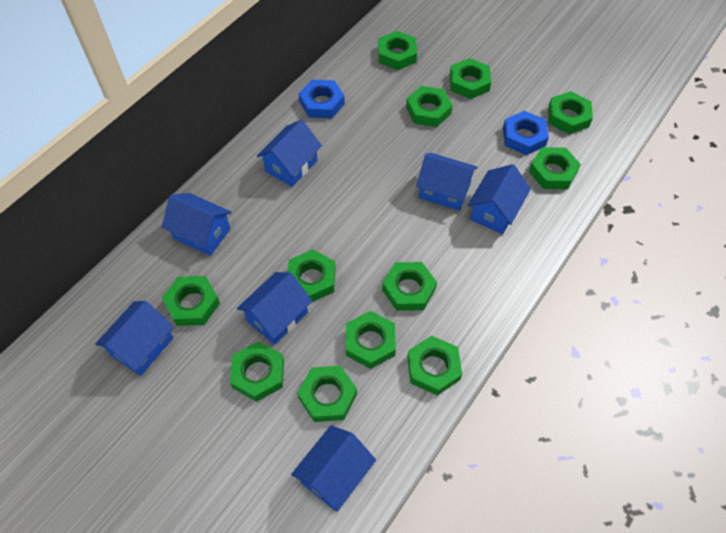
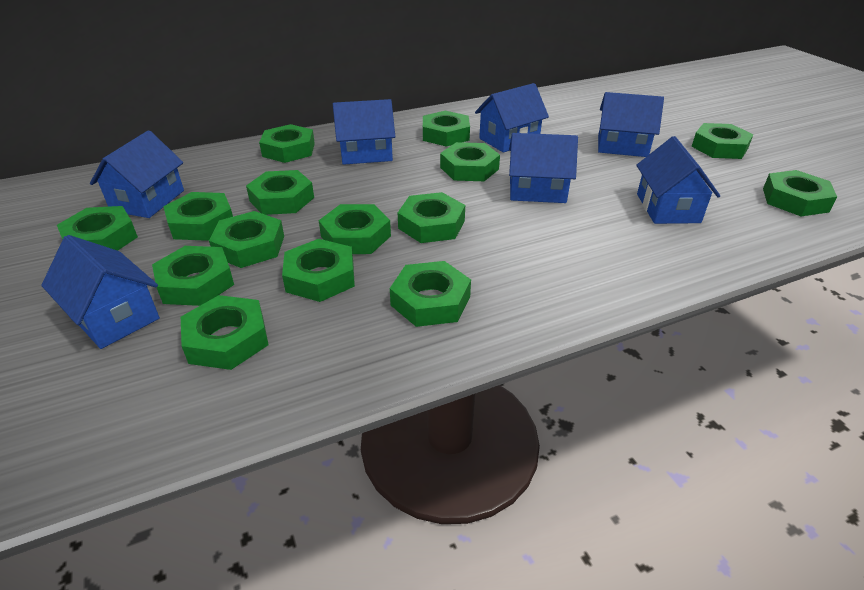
blue nut: 2 -> 0
green nut: 12 -> 15

